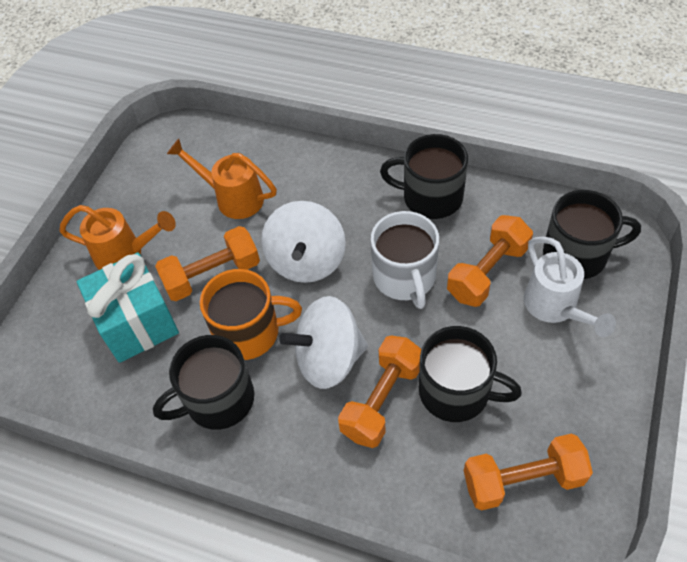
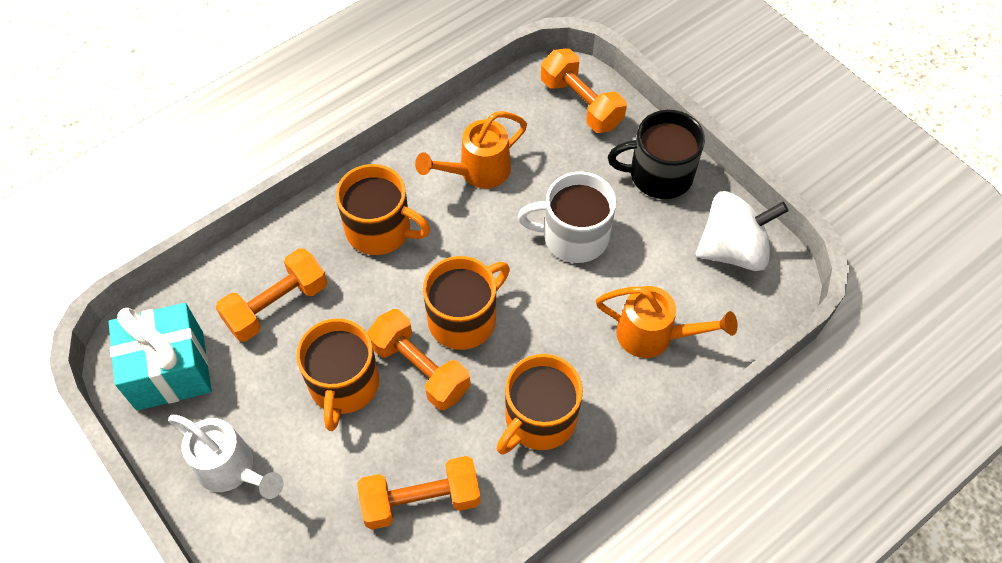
black mug: 4 -> 1
orange mug: 1 -> 4
white spinning top: 2 -> 1

